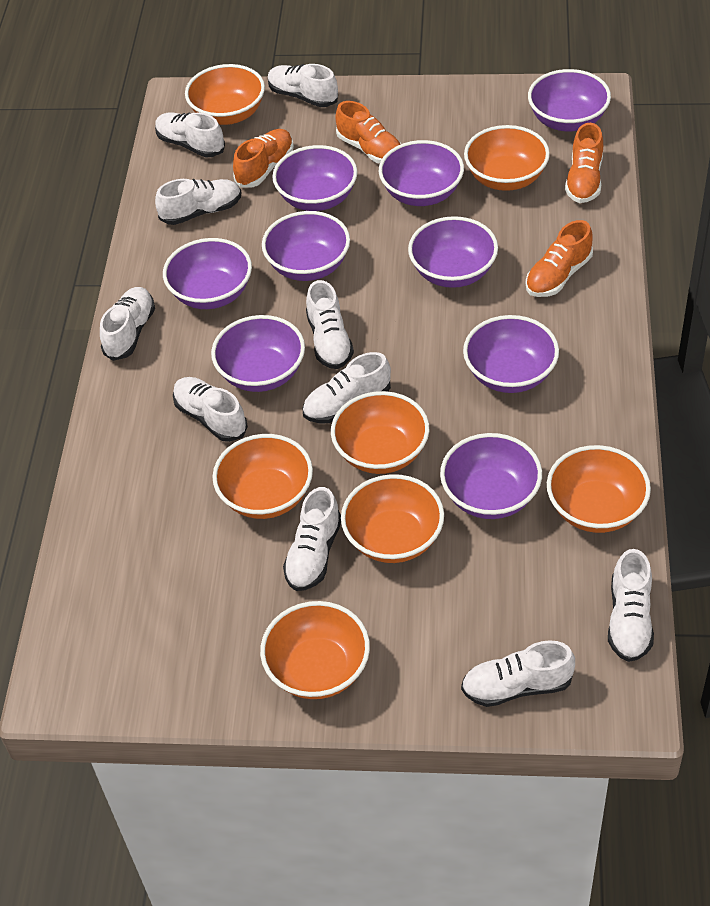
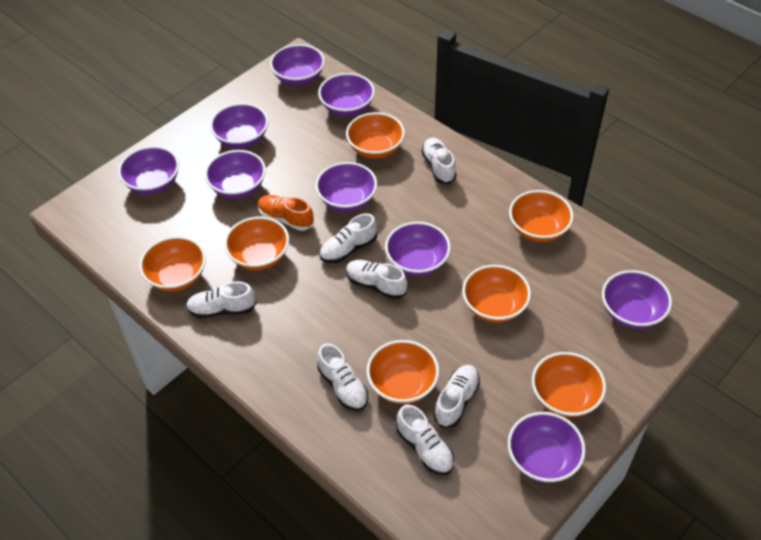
orange shoe: 4 -> 1
white shoe: 10 -> 7

